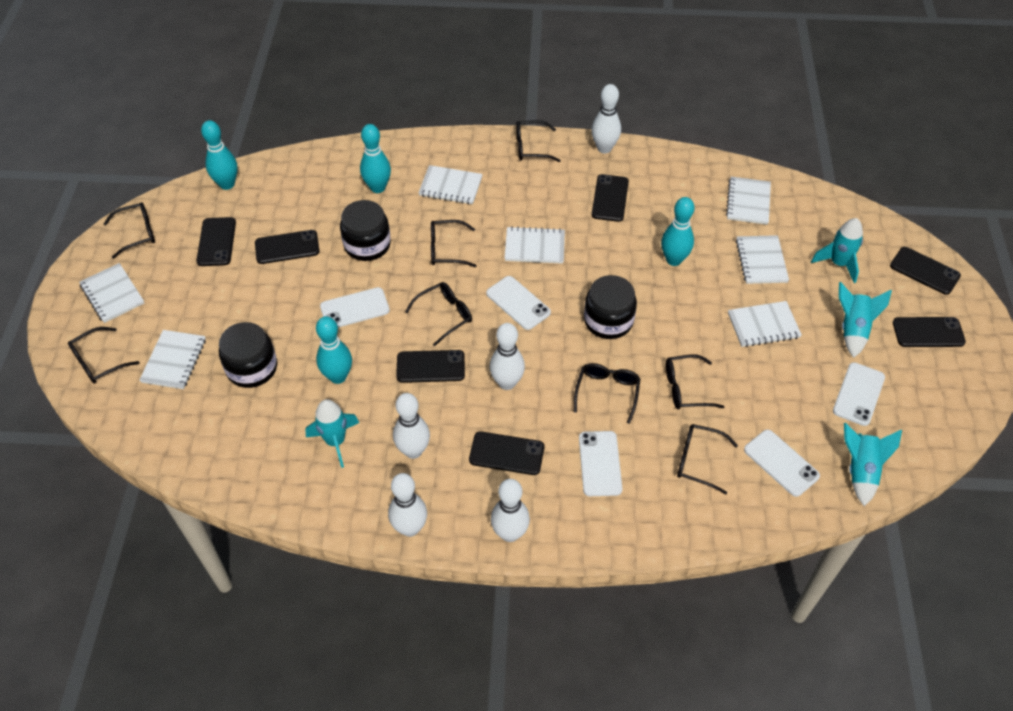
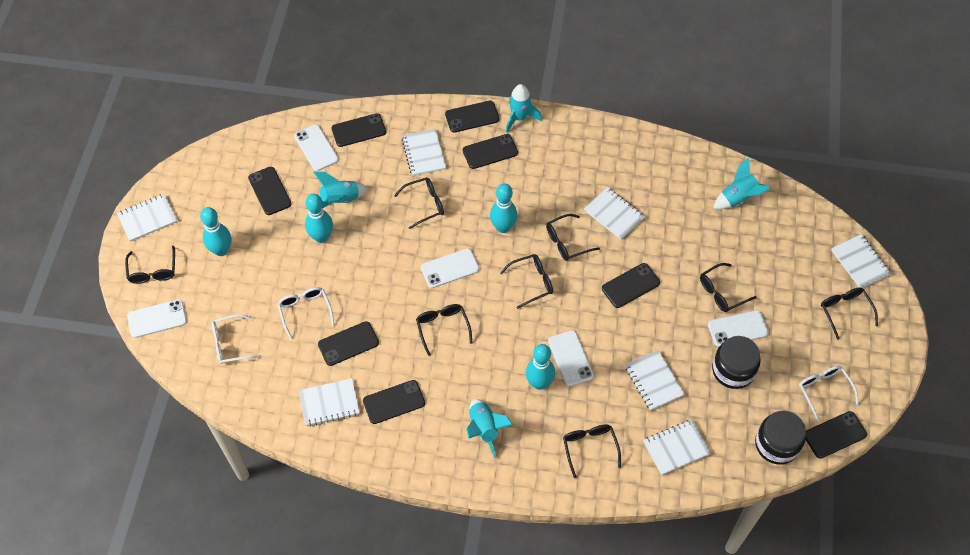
black jar: 3 -> 2
black phone: 7 -> 8
white bowling pin: 5 -> 0
white glasses: 0 -> 3

